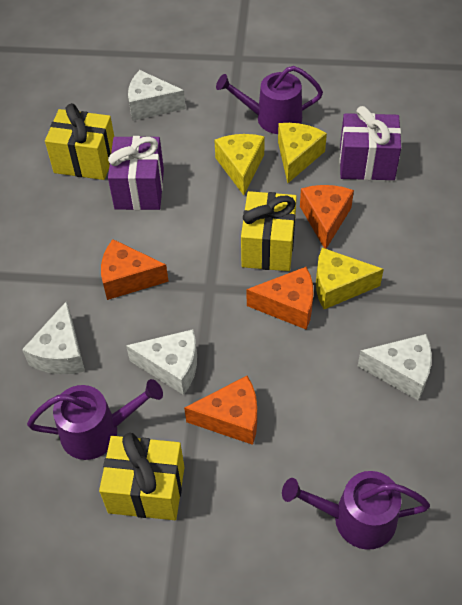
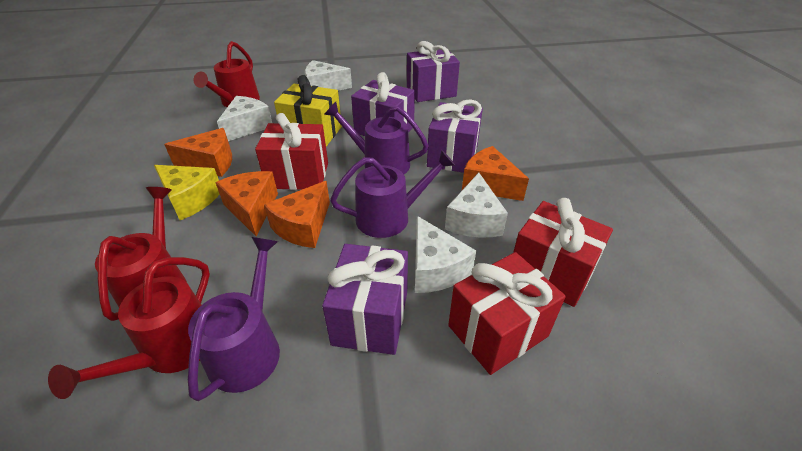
purple gift: 2 -> 4
red gift: 0 -> 3
red watering can: 0 -> 3
yellow cheese: 3 -> 1
yellow gift: 3 -> 1

